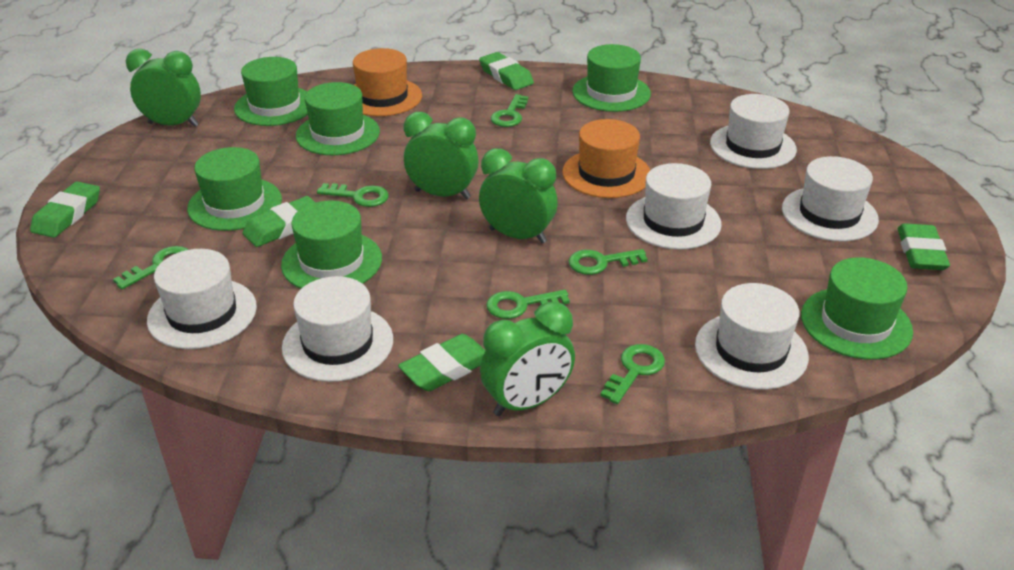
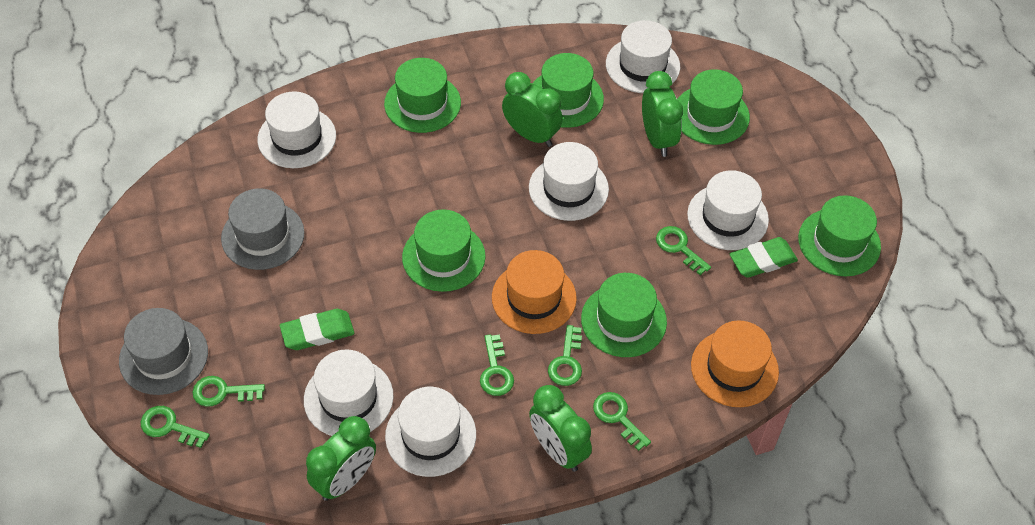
green eraser: 5 -> 2
grey hat: 0 -> 2

